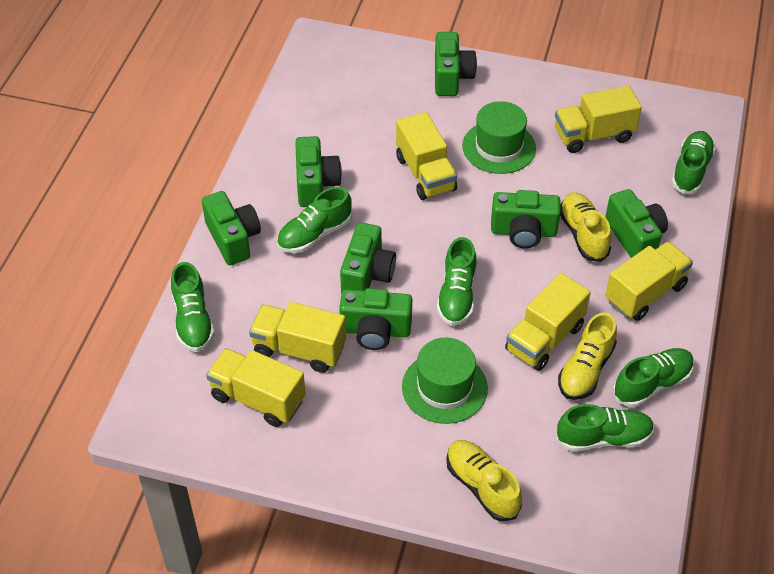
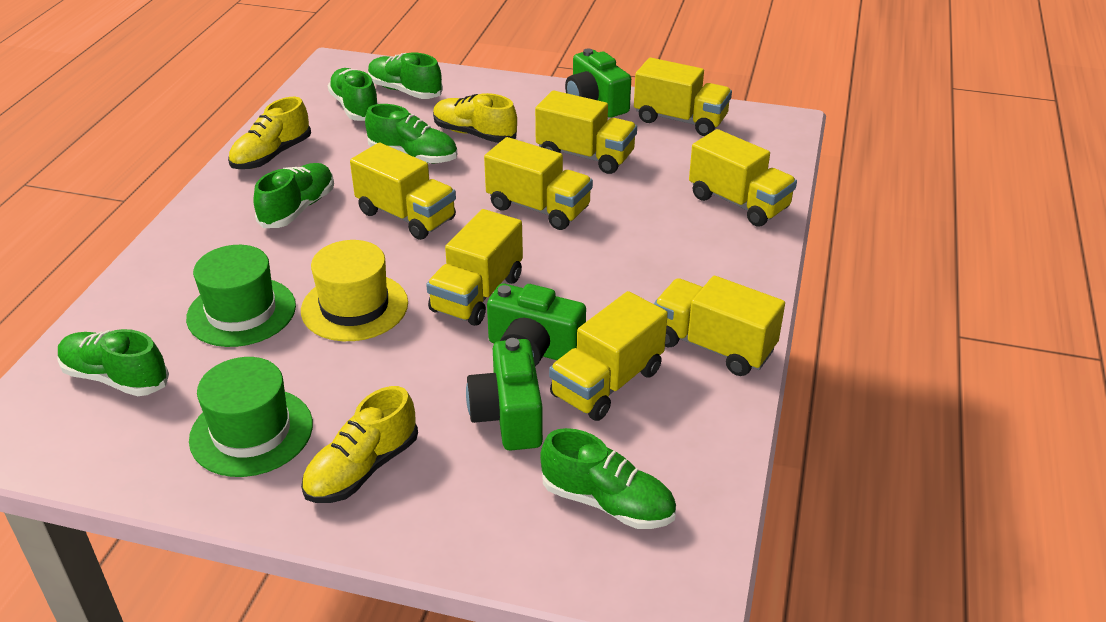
green camera: 7 -> 3
yellow hat: 0 -> 1
yellow truck: 6 -> 8

